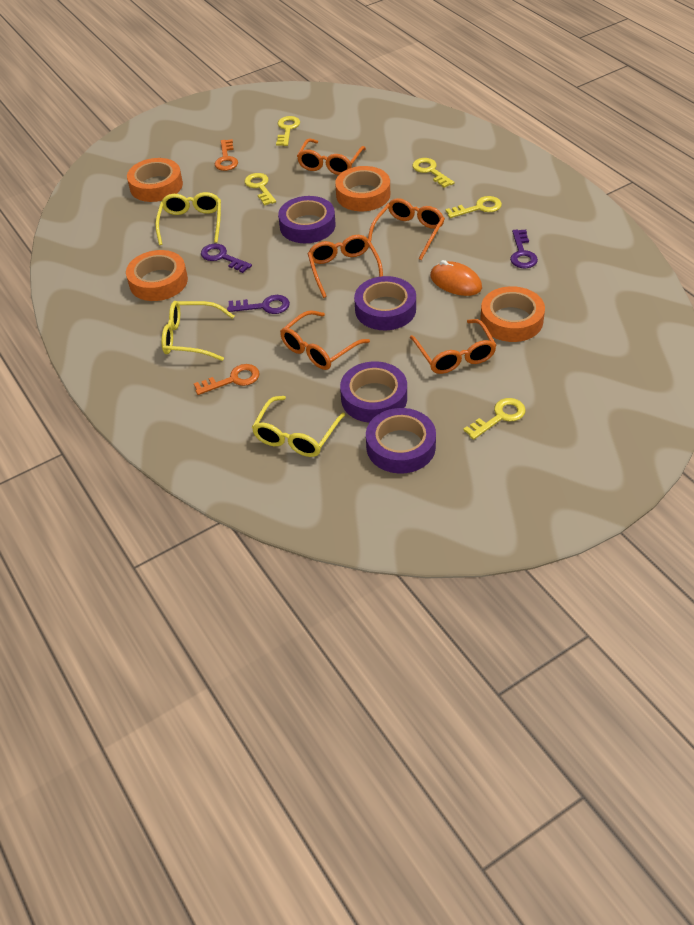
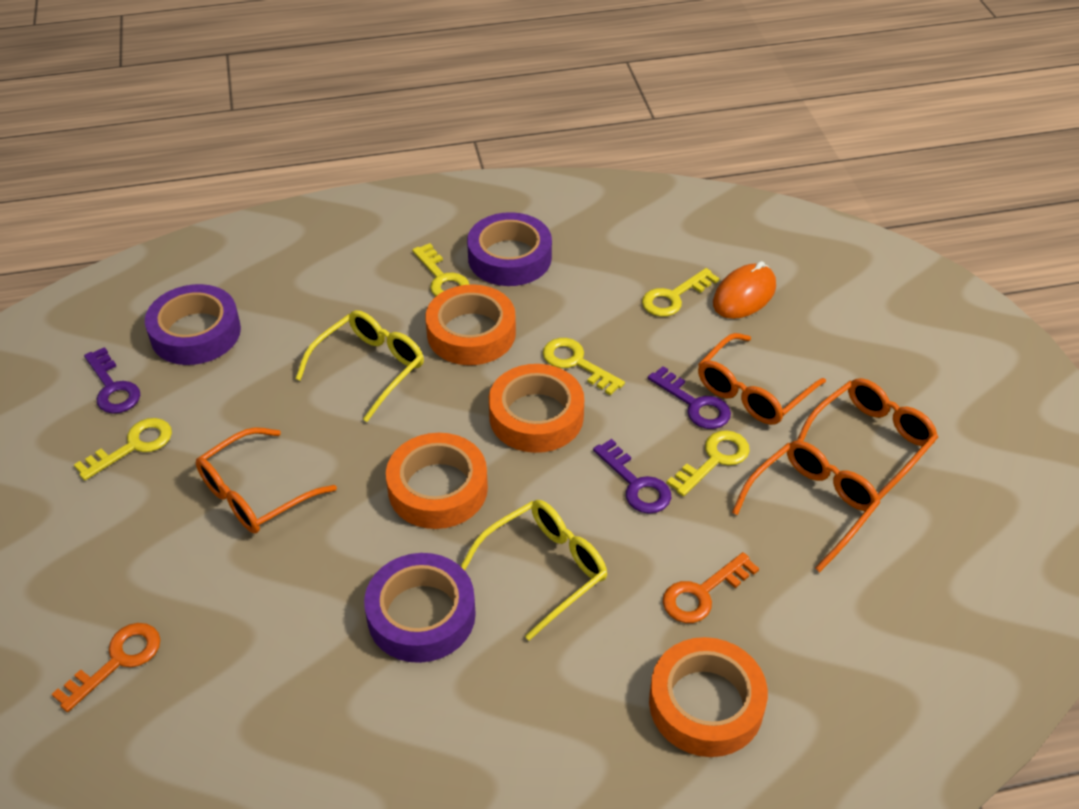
orange glasses: 5 -> 4
purple tape: 4 -> 3
yellow glasses: 3 -> 2

